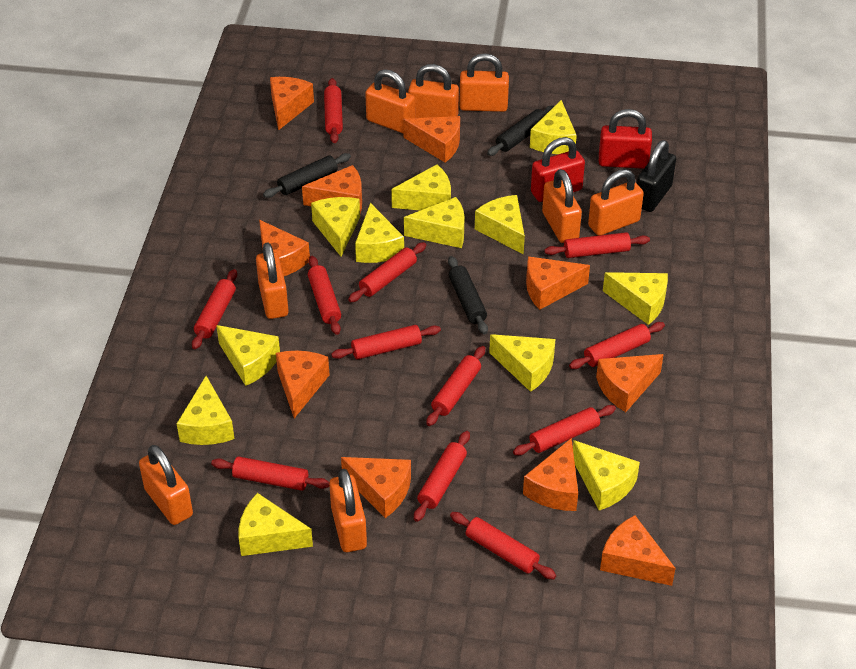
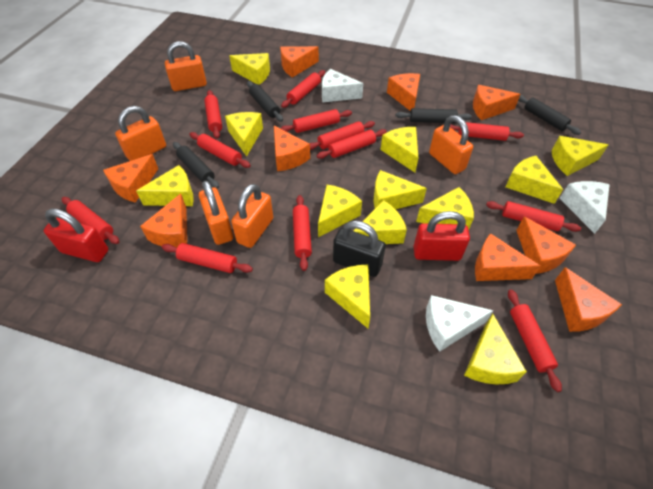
black rolling pin: 3 -> 4
orange cheese: 10 -> 9
orange padlock: 8 -> 5
white cheese: 0 -> 3

